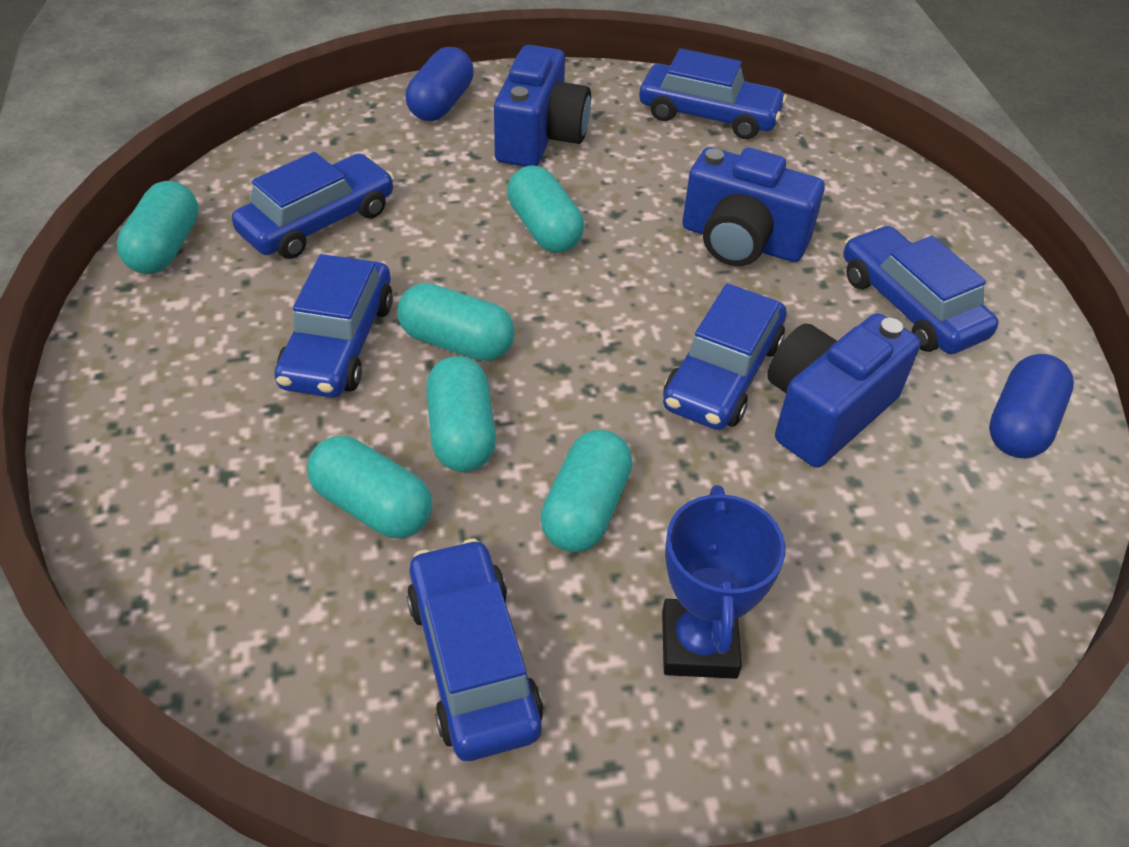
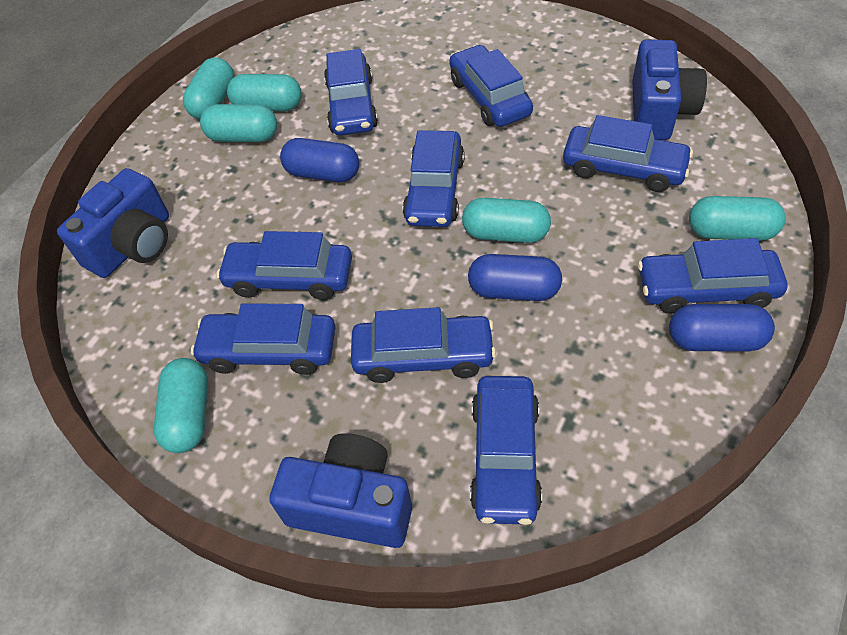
blue capsule: 2 -> 3
blue car: 6 -> 9
blue trophy: 1 -> 0

